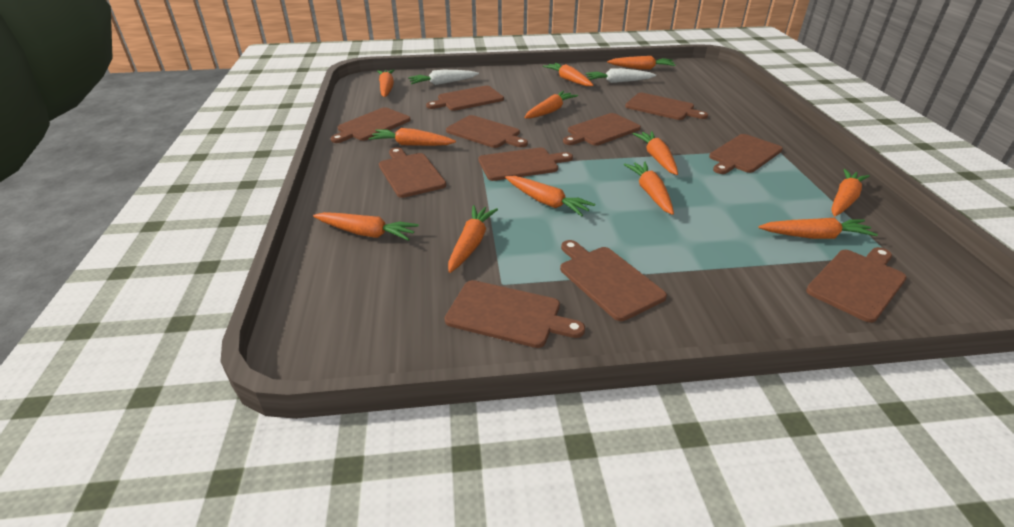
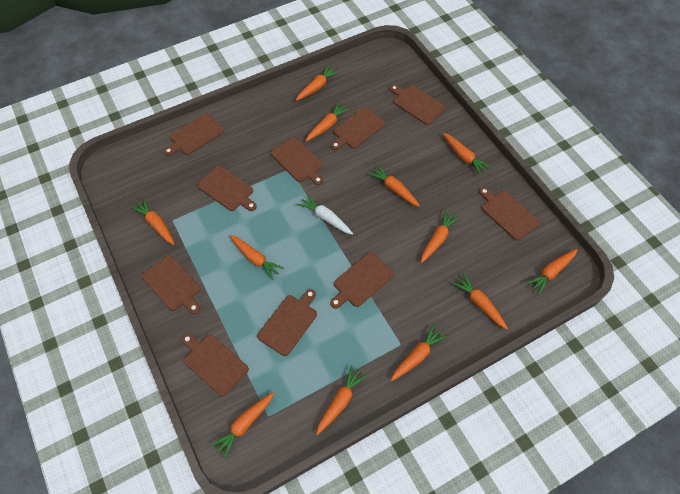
brown cutting board: 11 -> 10
white carrot: 2 -> 1

